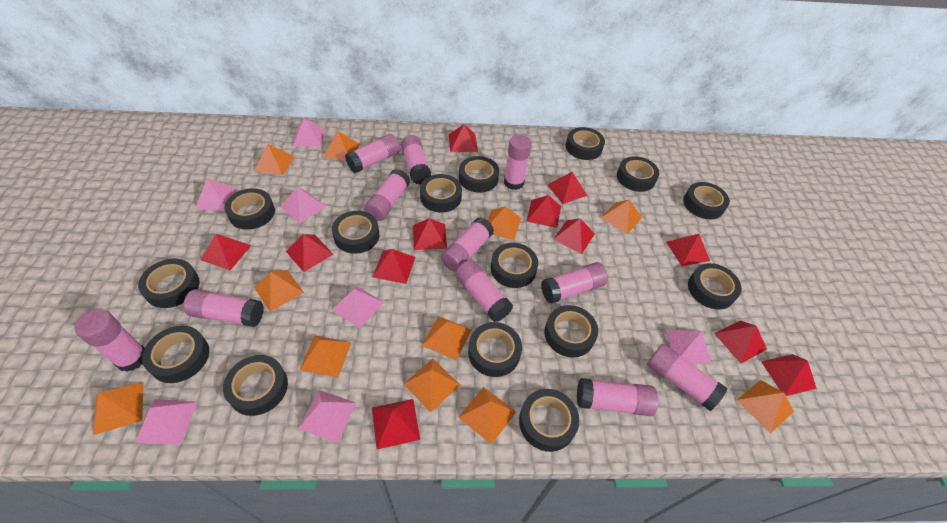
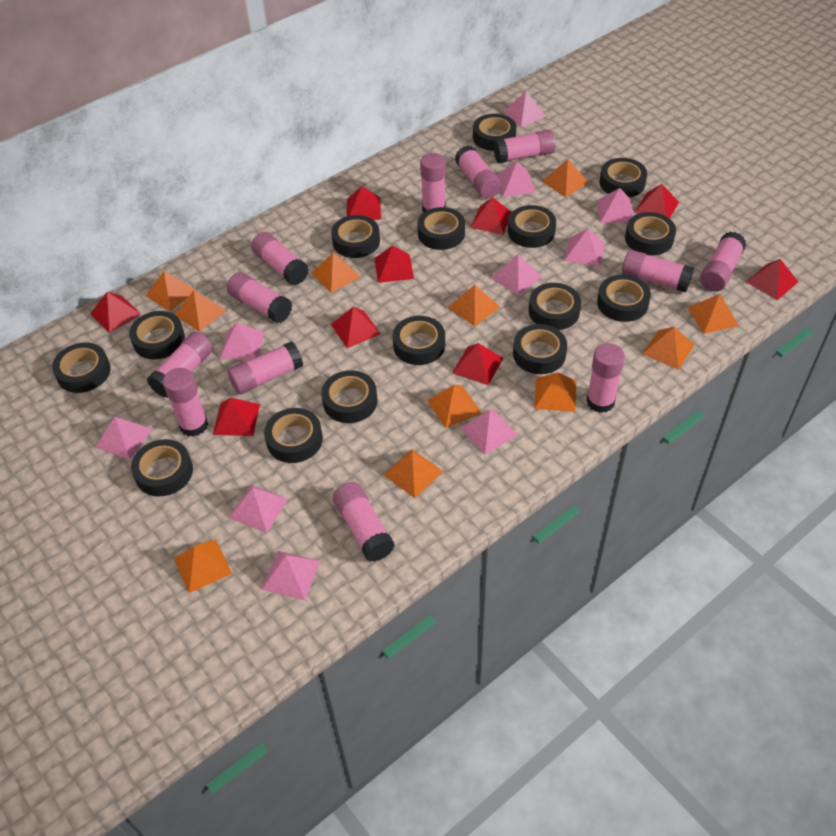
pink glue stick: 11 -> 12
pink pyramid: 7 -> 10
red pyramid: 12 -> 9

